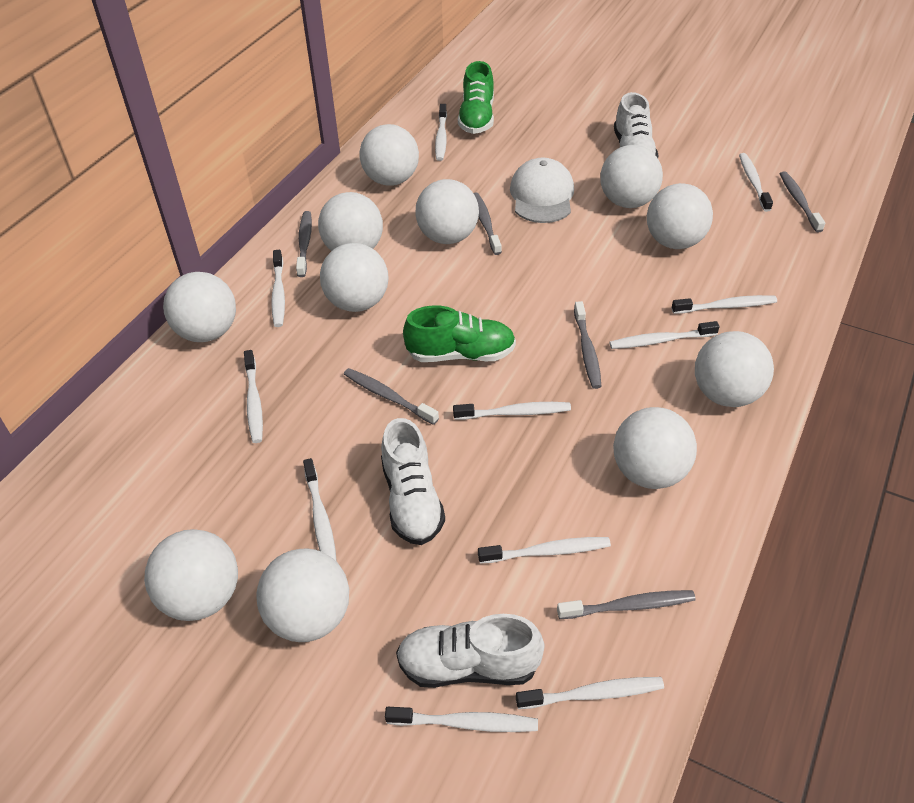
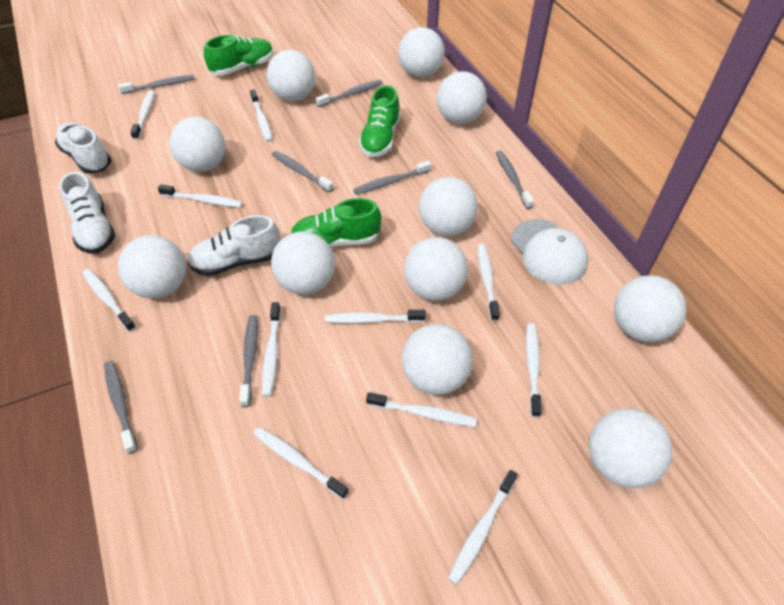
green shoe: 2 -> 3
grey toothbrush: 6 -> 7

